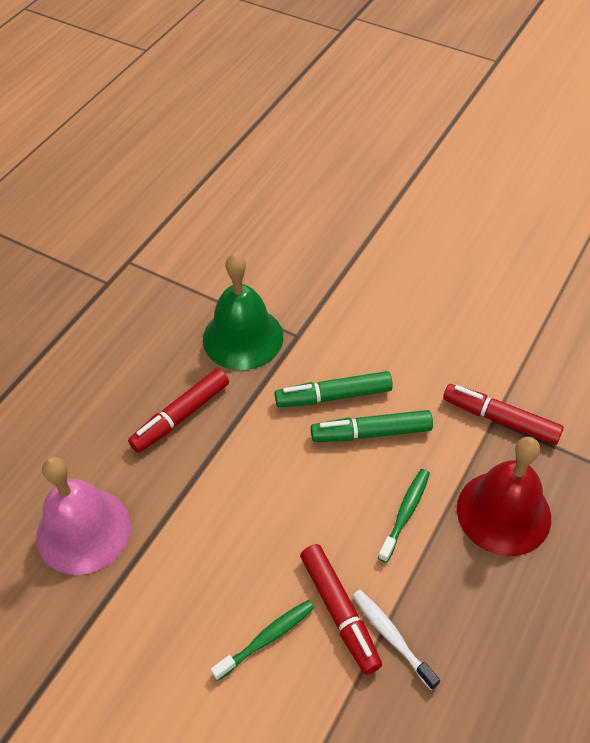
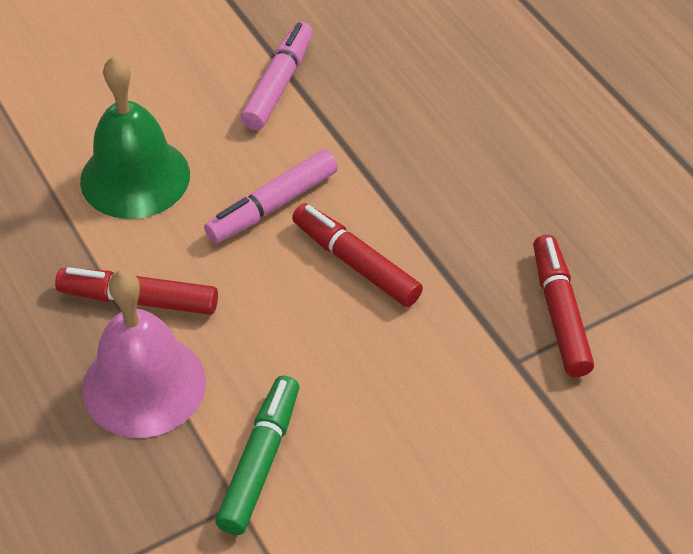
green marker: 2 -> 1
green toothbrush: 2 -> 0
pink marker: 0 -> 2
red bell: 1 -> 0
white toothbrush: 1 -> 0

